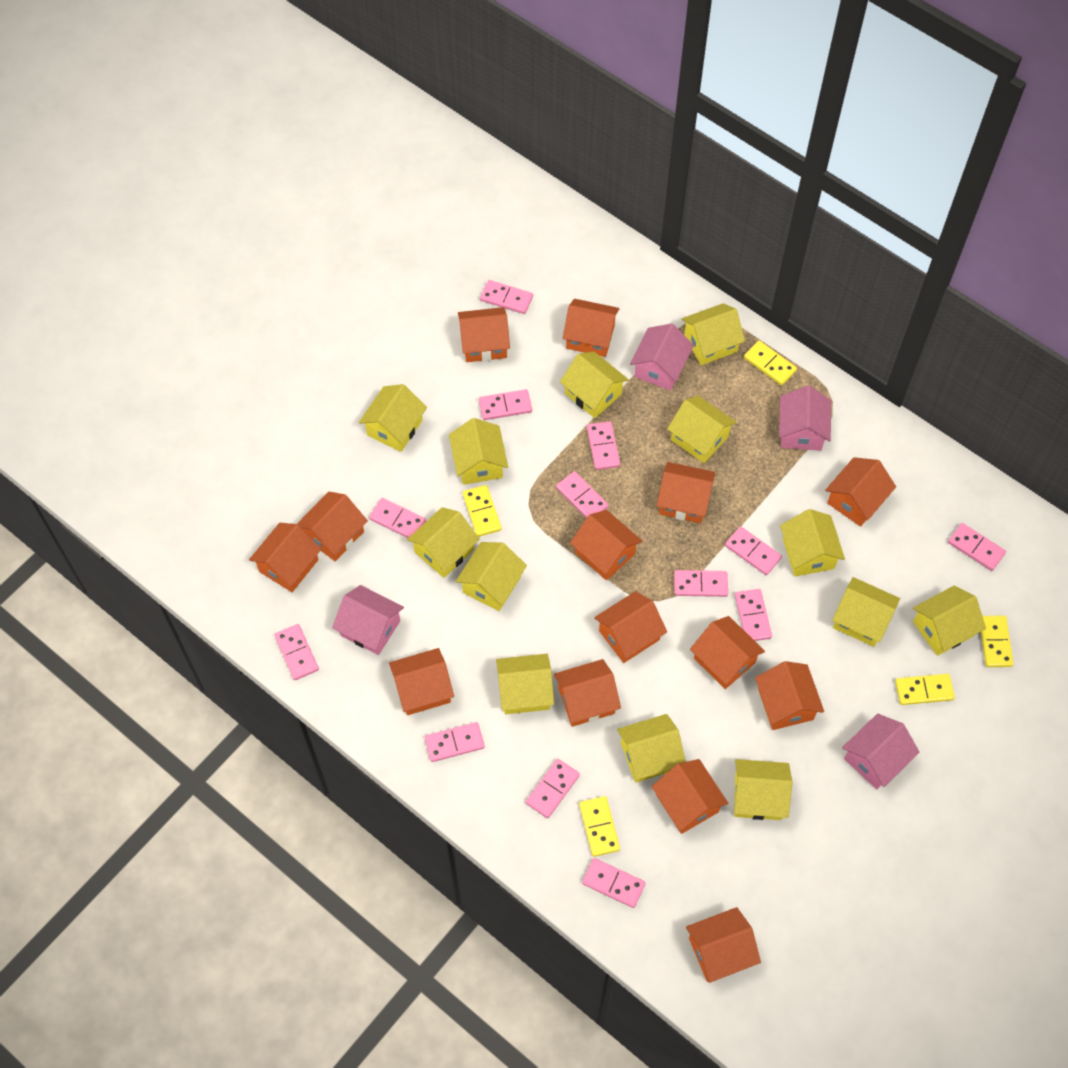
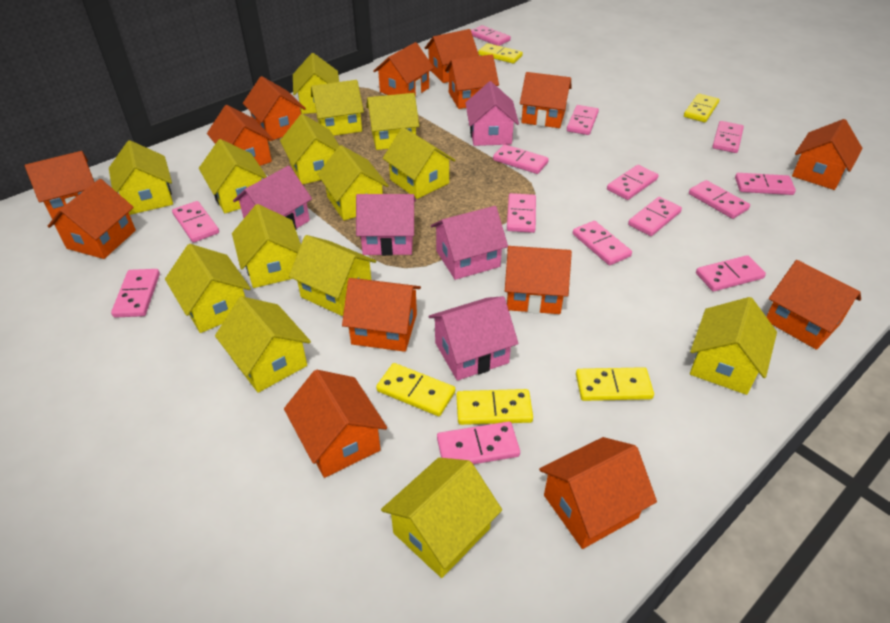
pink domino: 13 -> 14
pink house: 4 -> 5
yellow house: 13 -> 14

